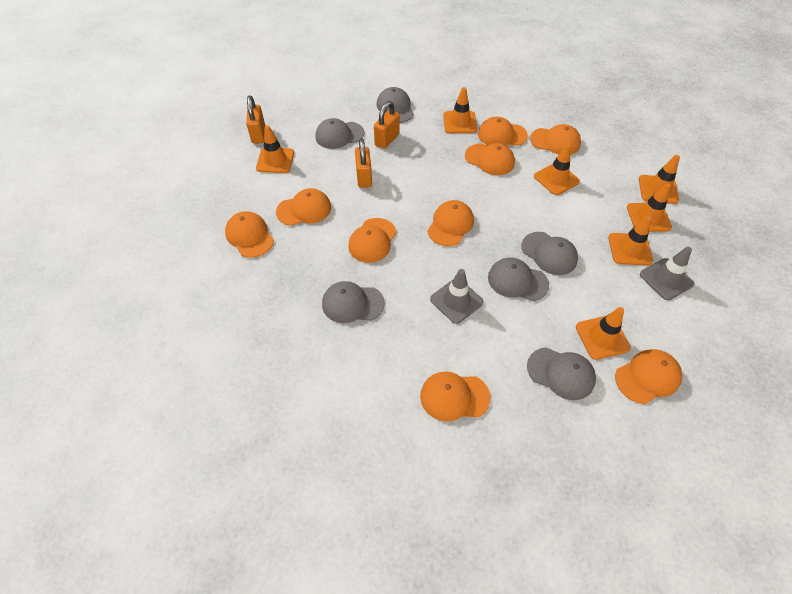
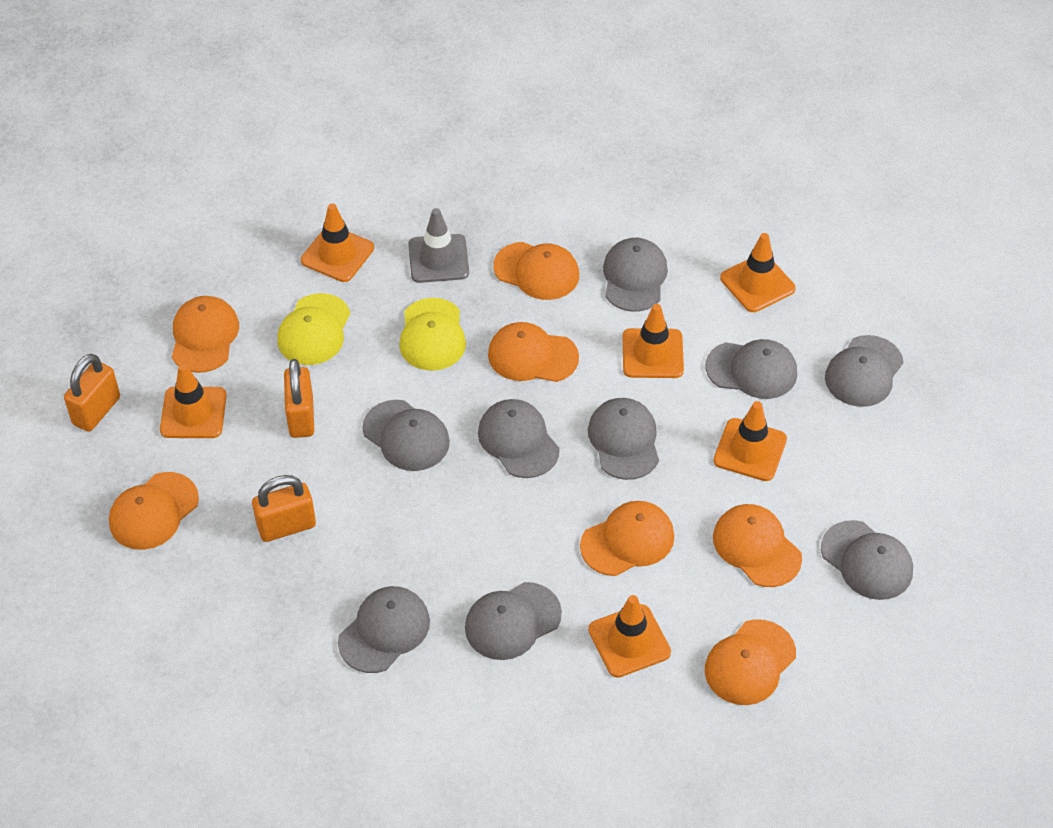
grey cap: 6 -> 9
grey traffic cone: 2 -> 1
orange cap: 9 -> 7
orange traffic cone: 7 -> 6
yellow cap: 0 -> 2

